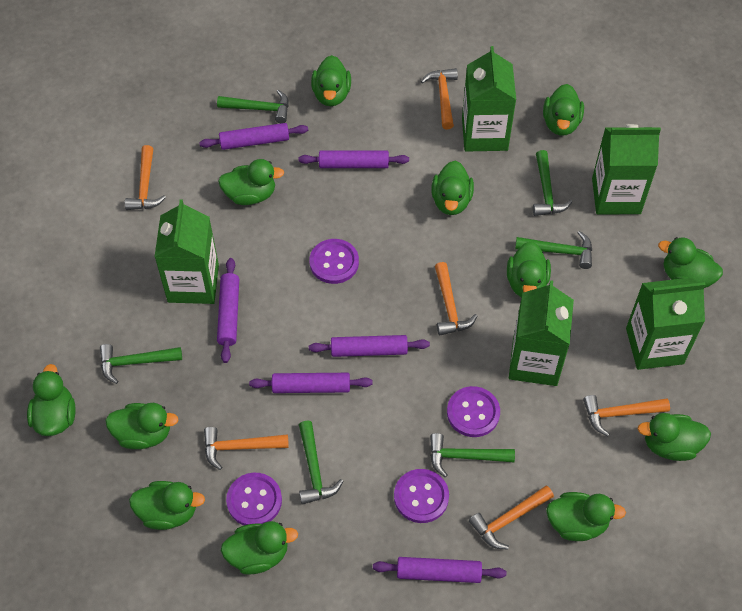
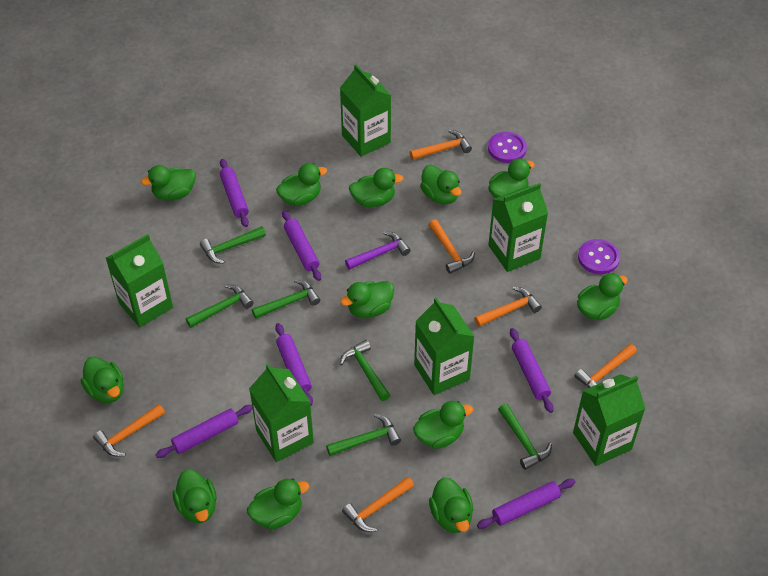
green carton: 5 -> 6
purple button: 4 -> 2
purple hammer: 0 -> 1

